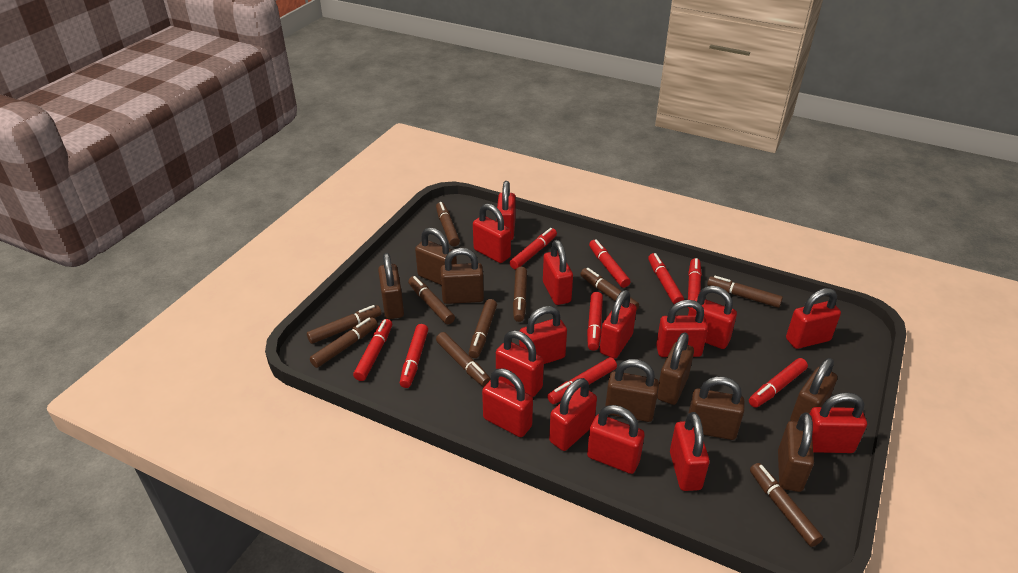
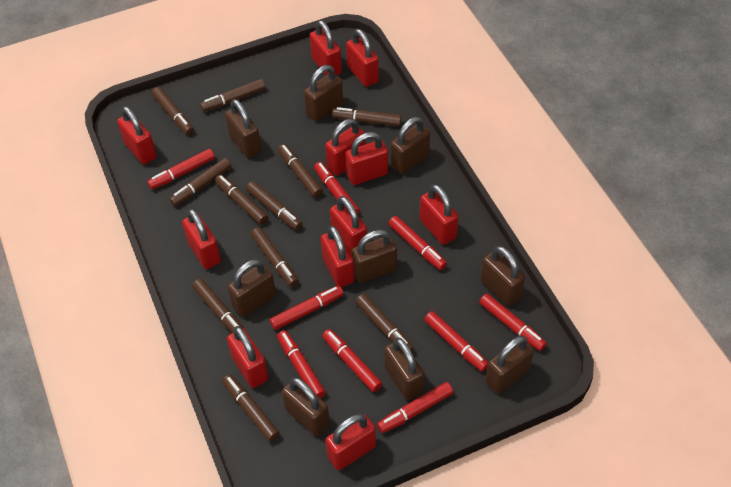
brown marker: 10 -> 11
brown padlock: 8 -> 9
red padlock: 14 -> 11

